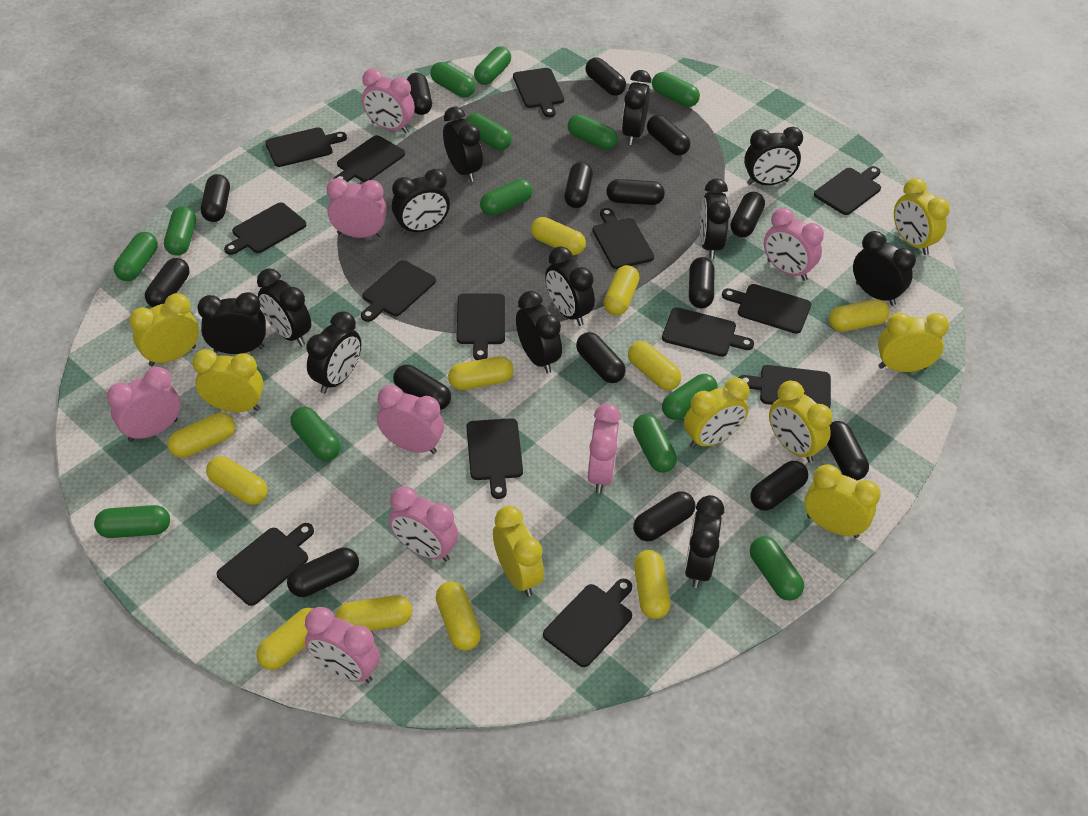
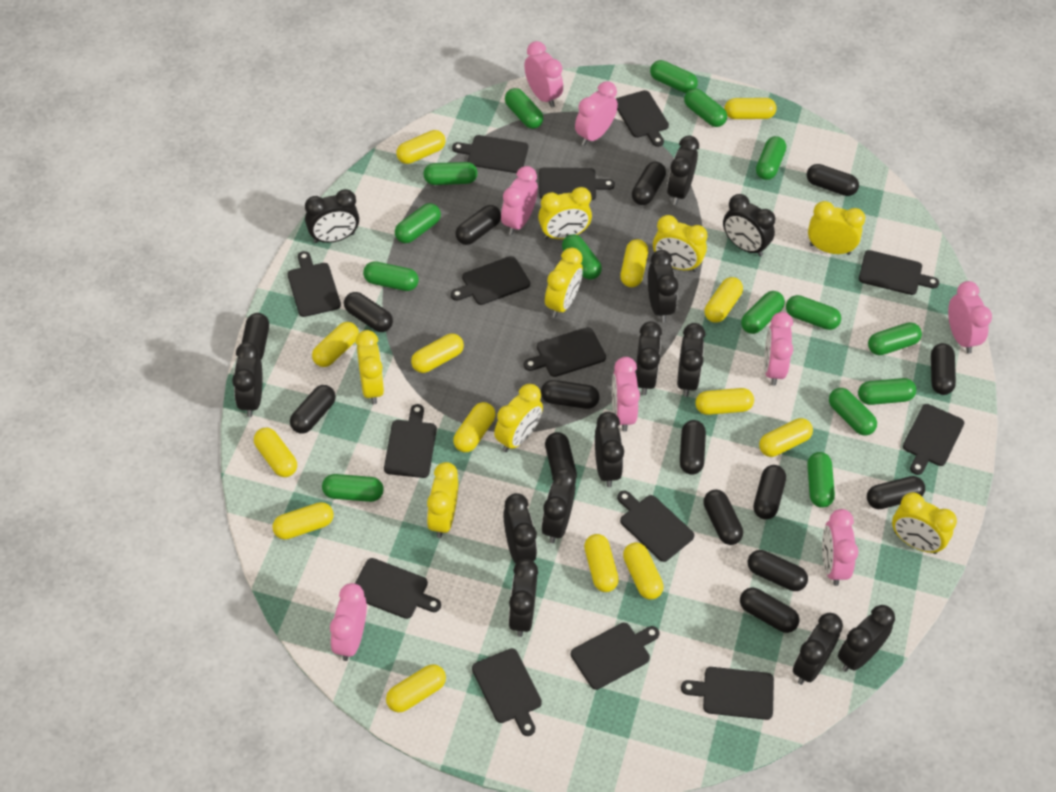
black clock: 12 -> 13
green capsule: 13 -> 15
yellow capsule: 11 -> 14

